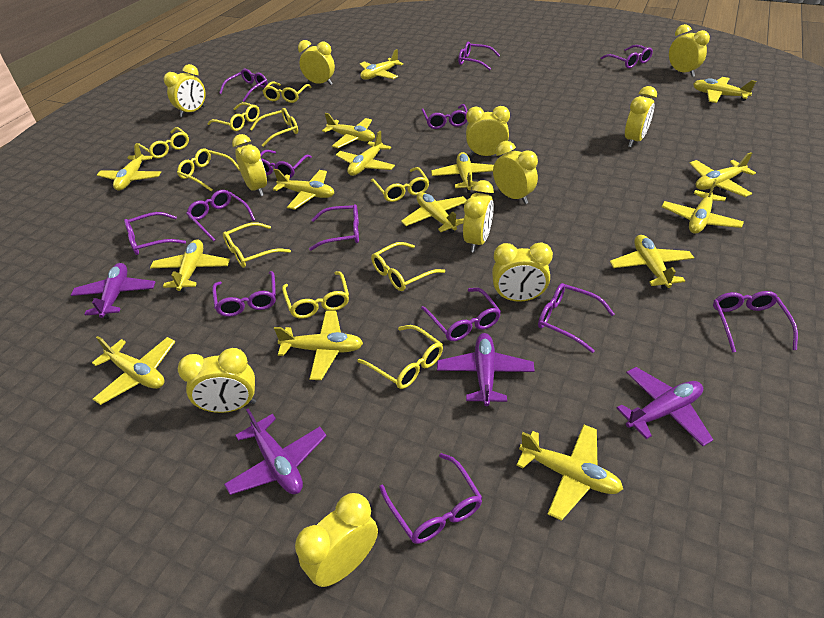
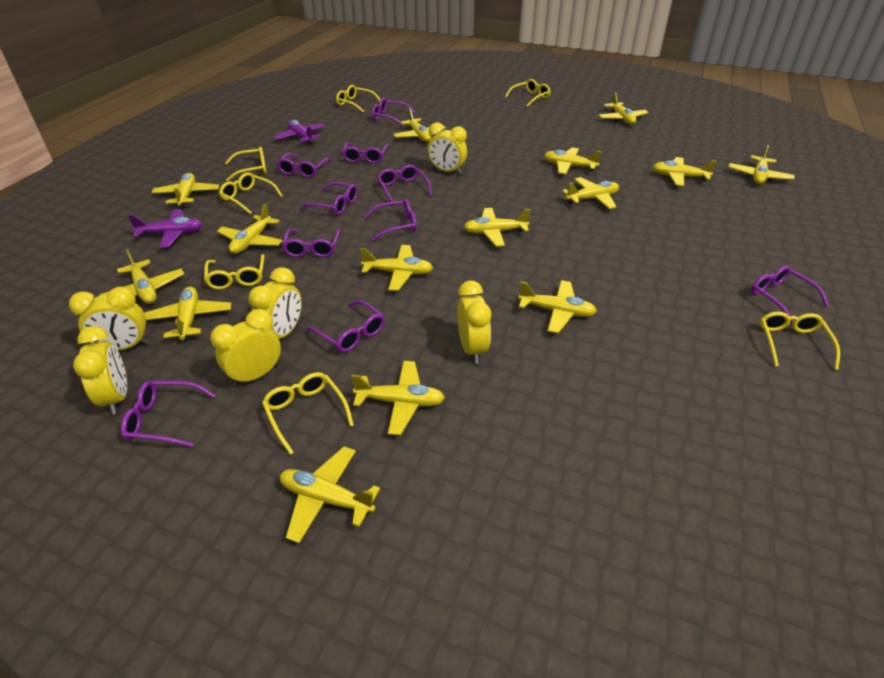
purple glasses: 13 -> 10
purple plane: 4 -> 2
yellow clock: 11 -> 6
yellow glasses: 10 -> 7

